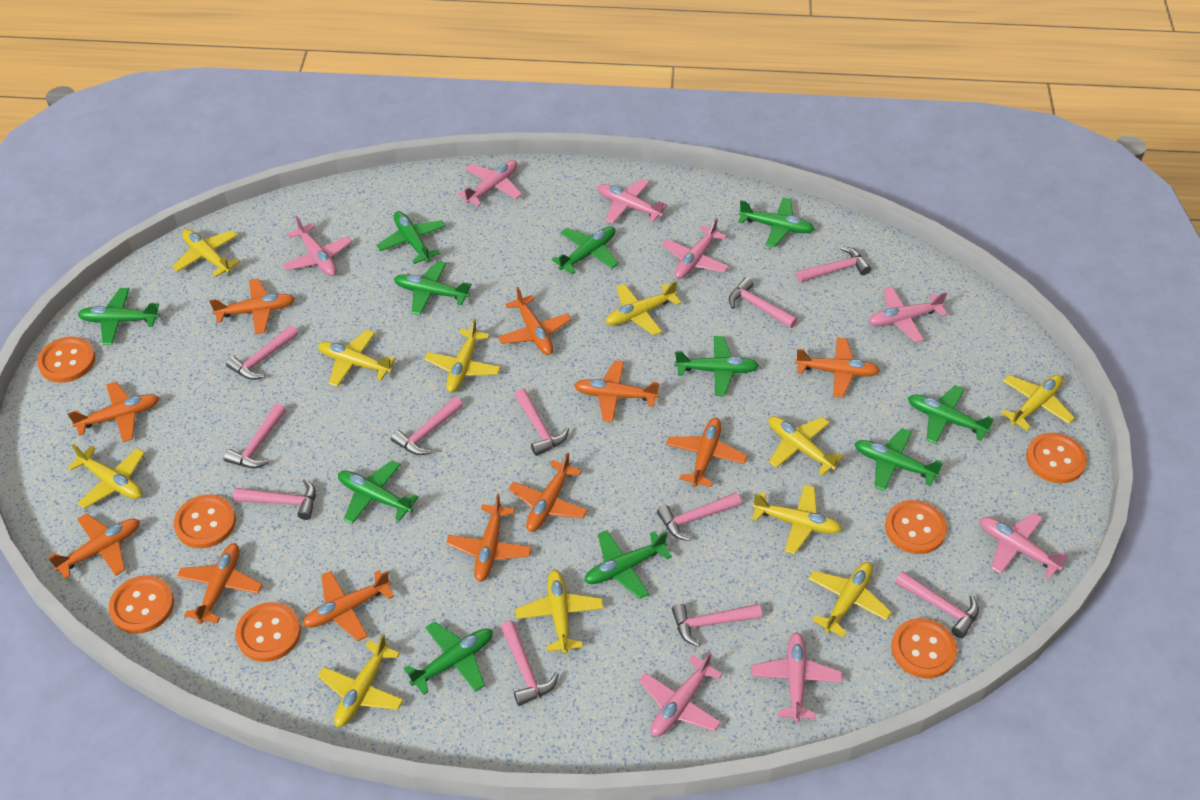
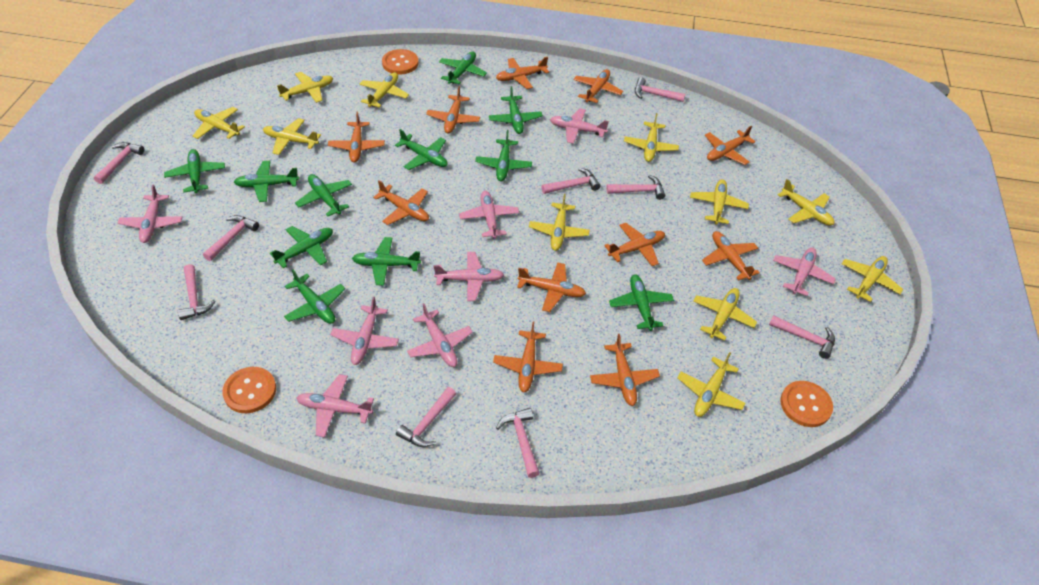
orange button: 7 -> 3
pink hammer: 11 -> 9

